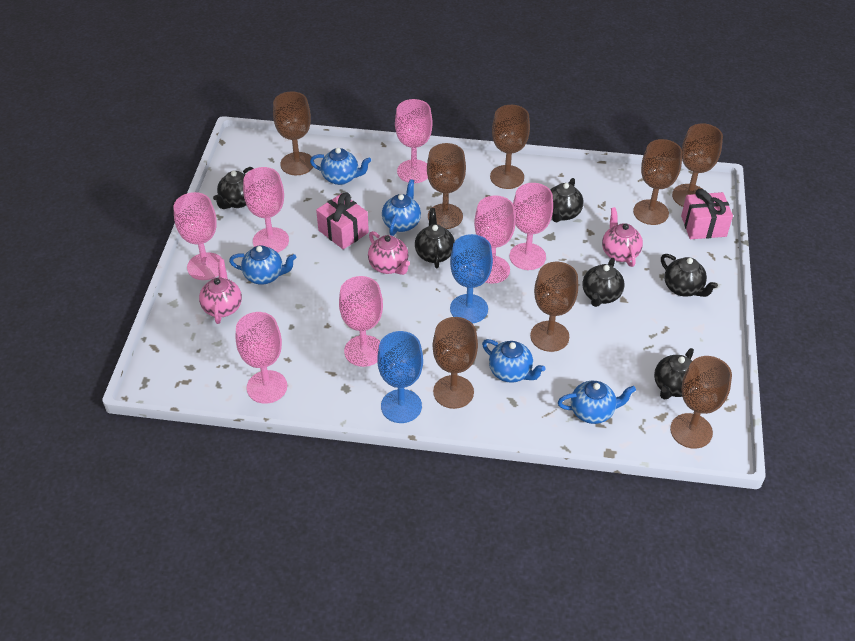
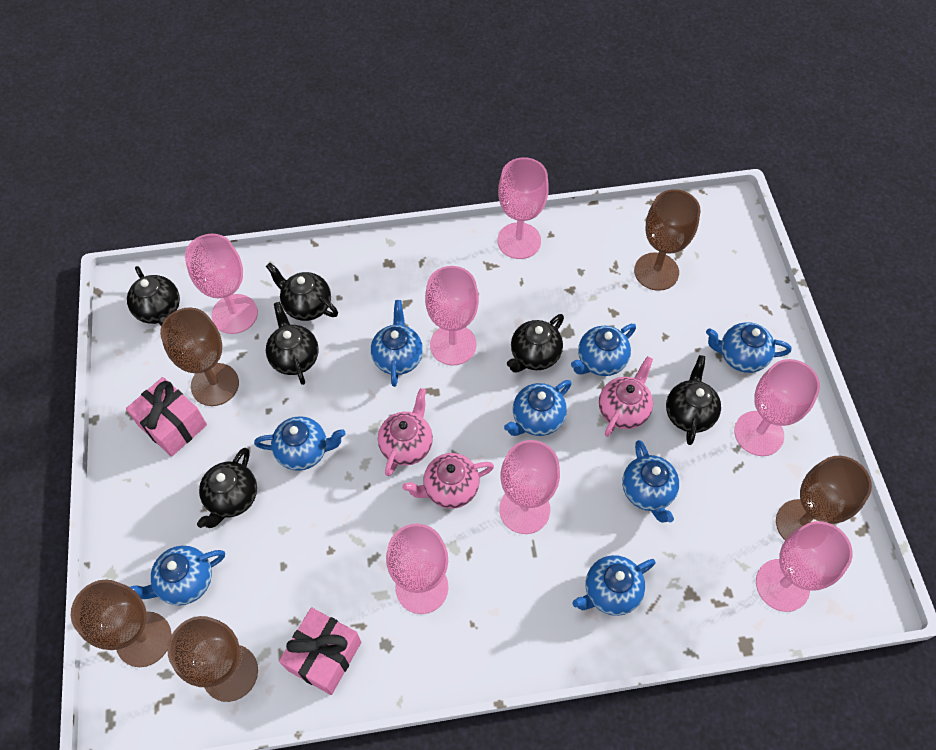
blue goblet: 2 -> 0
blue teapot: 5 -> 8
brown goblet: 8 -> 5

